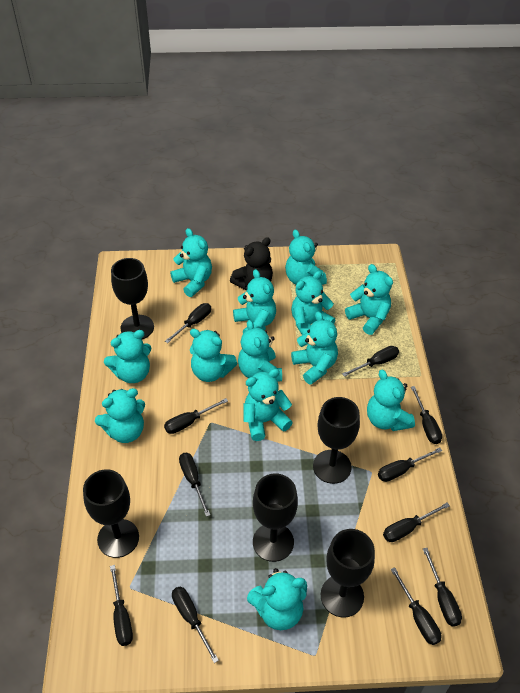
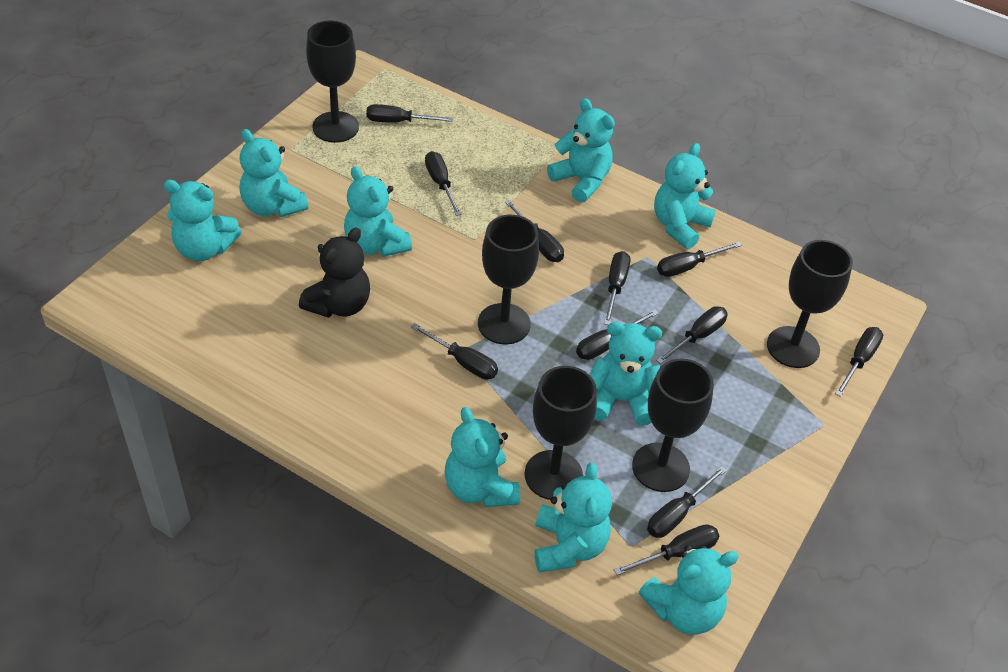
turquoise teddy bear: 13 -> 9

